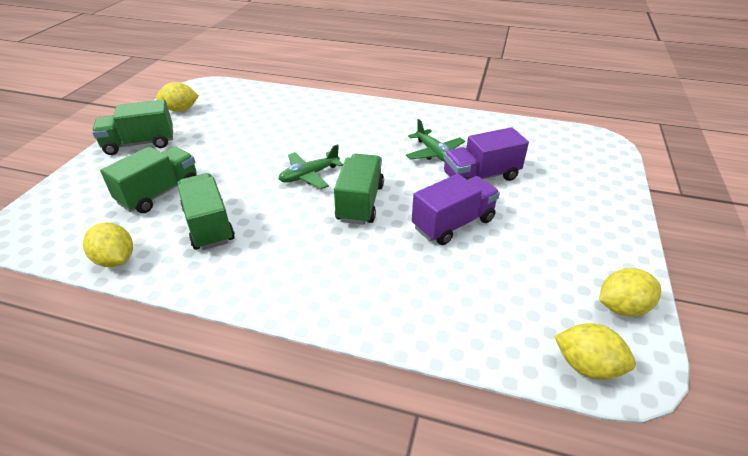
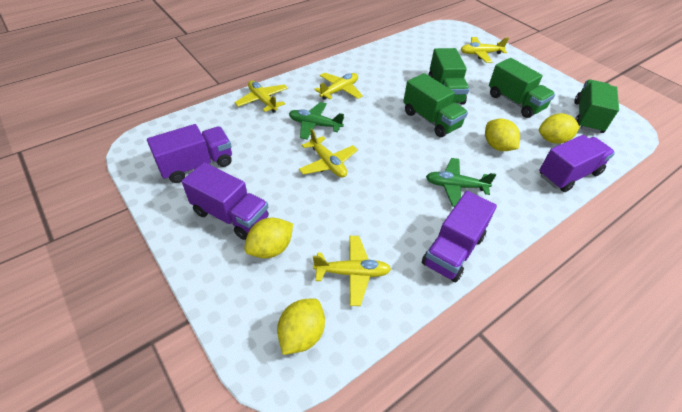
purple truck: 2 -> 4
yellow plane: 0 -> 5

